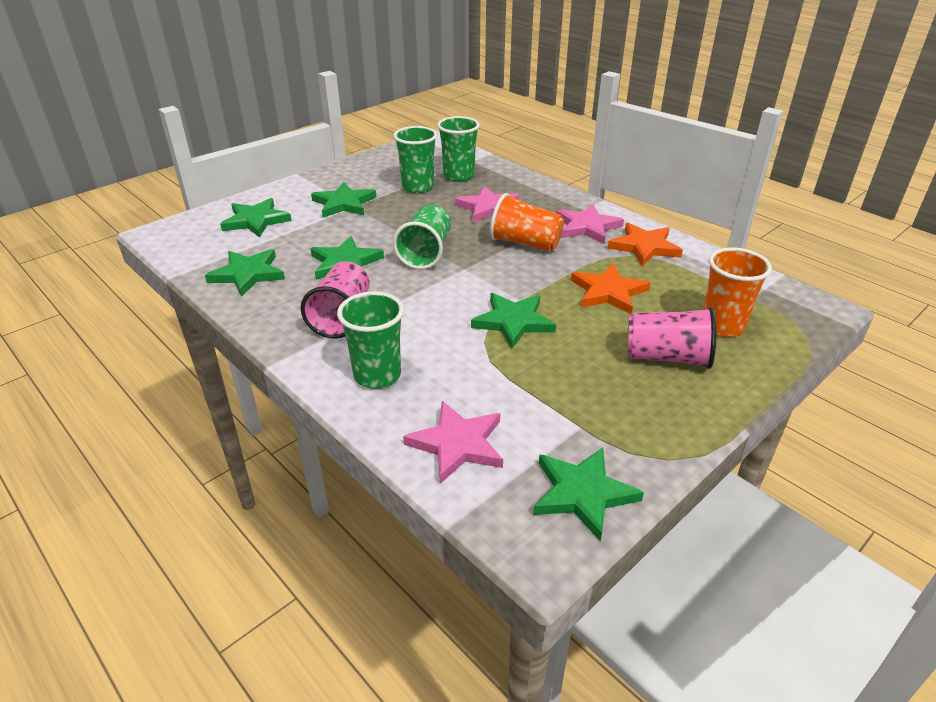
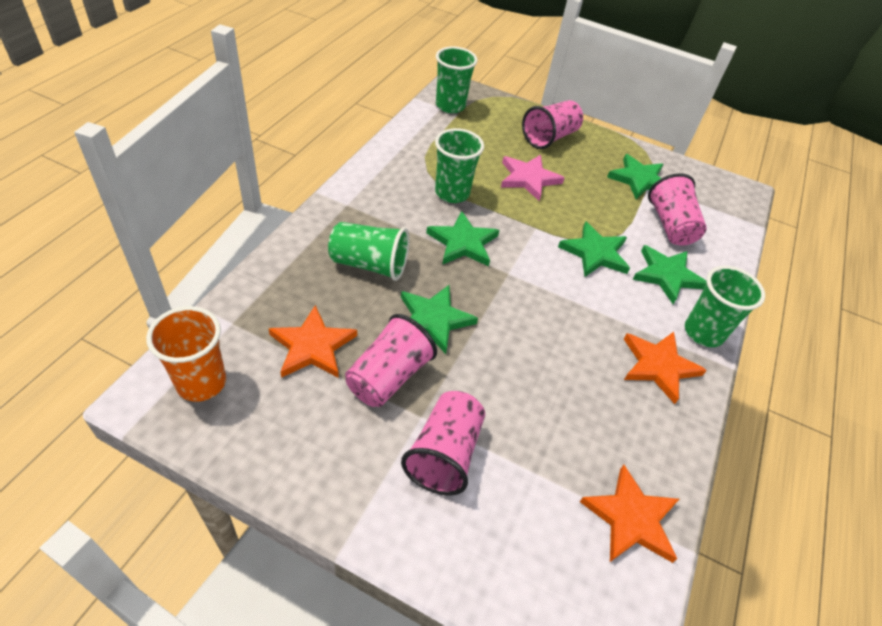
green star: 6 -> 5
orange cup: 2 -> 1
orange star: 2 -> 3
pink cup: 2 -> 4
pink star: 3 -> 1

